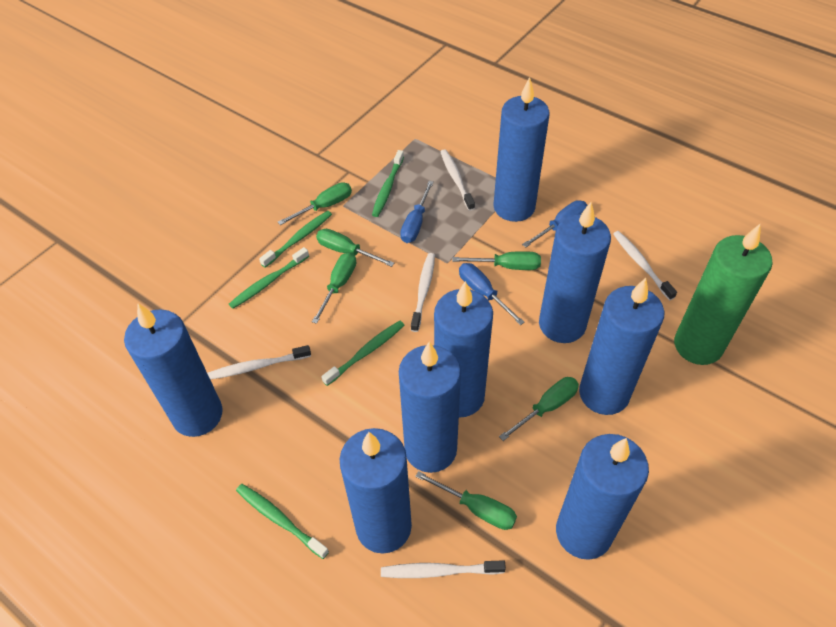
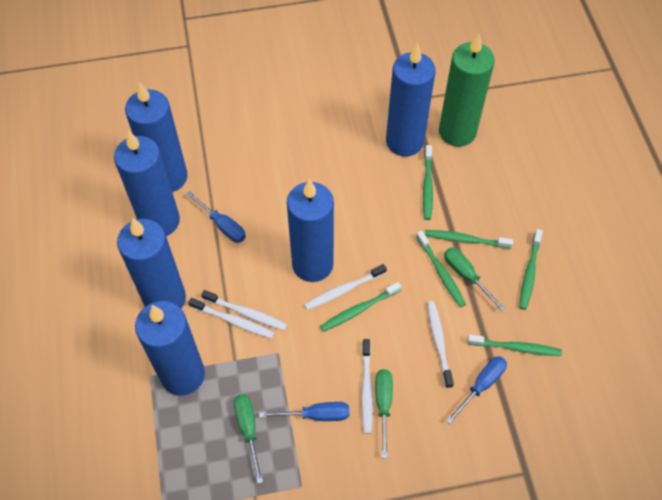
blue candle: 8 -> 6
green screwdriver: 6 -> 3
green toothbrush: 5 -> 6

